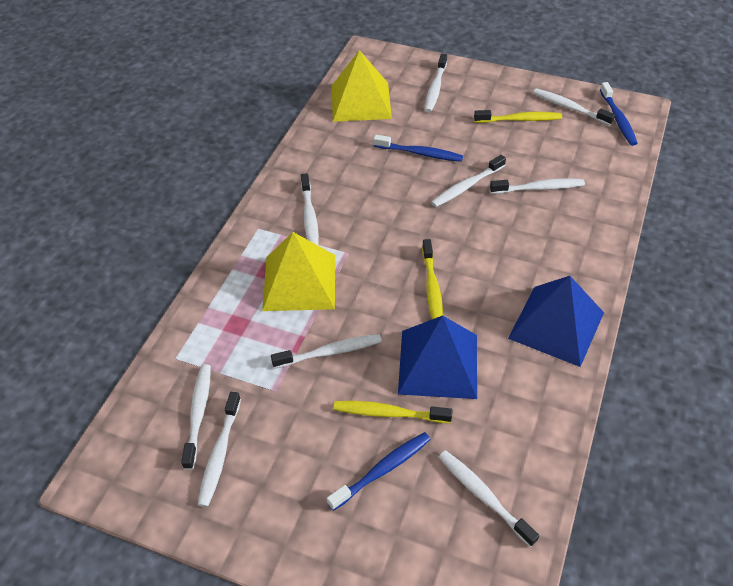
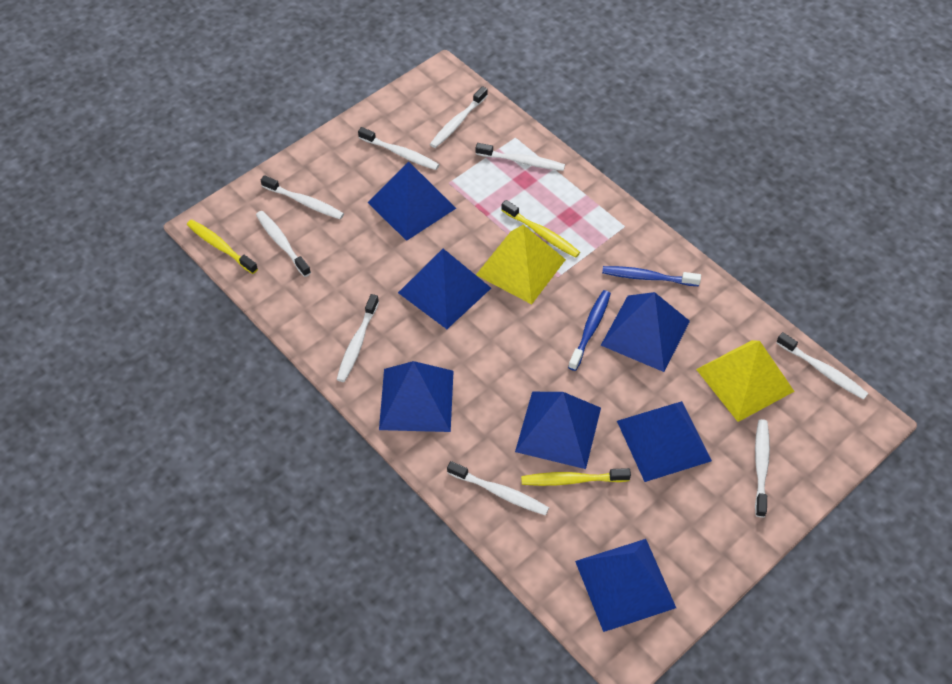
blue pyramid: 2 -> 7
blue toothbrush: 3 -> 2

